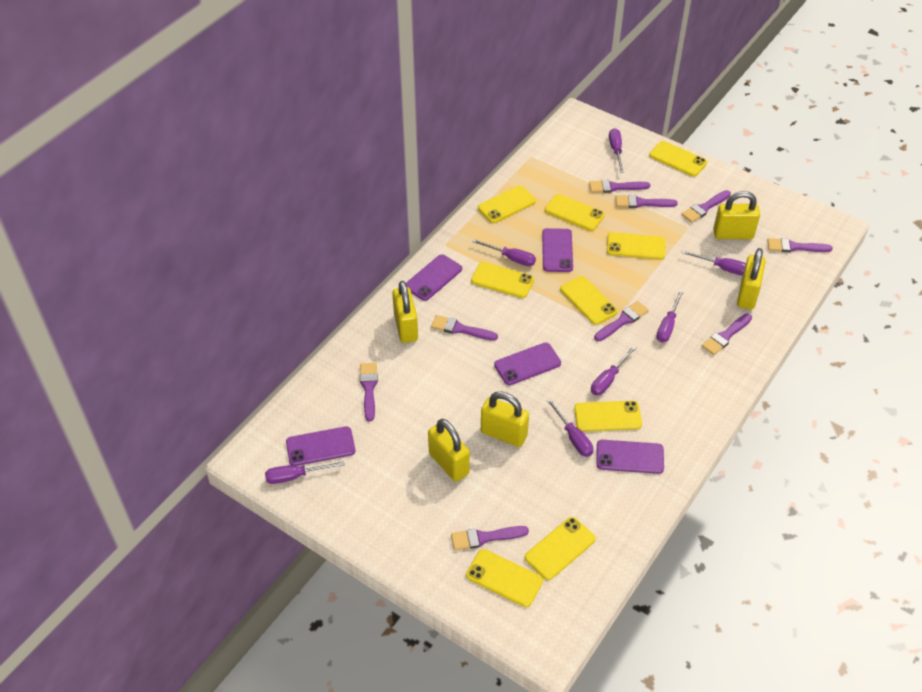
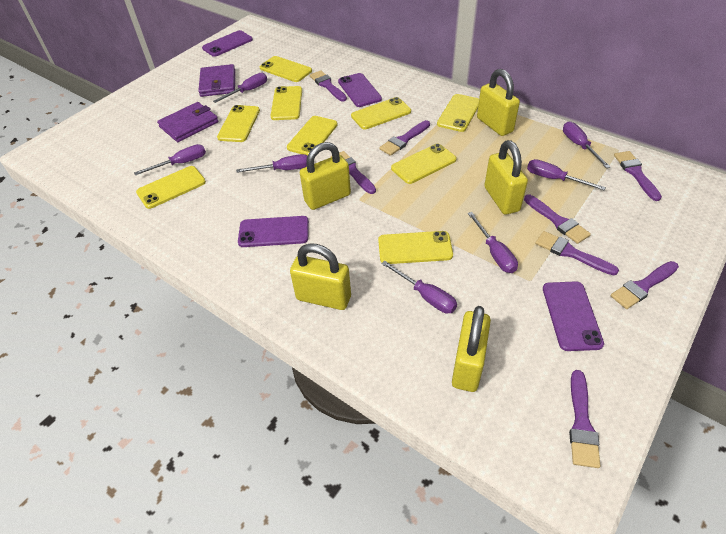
purple brush: 9 -> 8
purple phone: 5 -> 4
purple wallet: 0 -> 2

